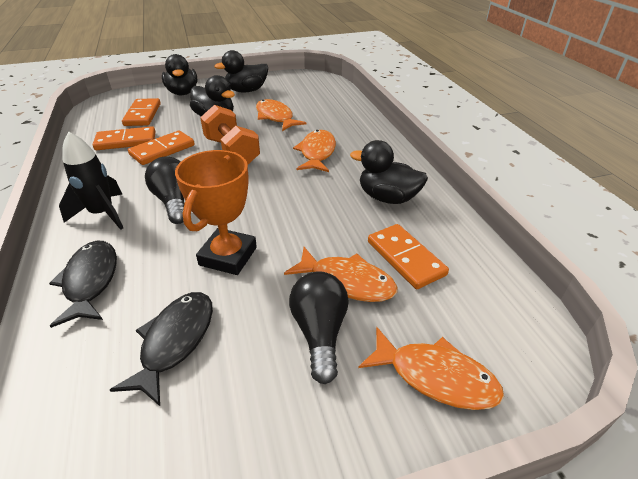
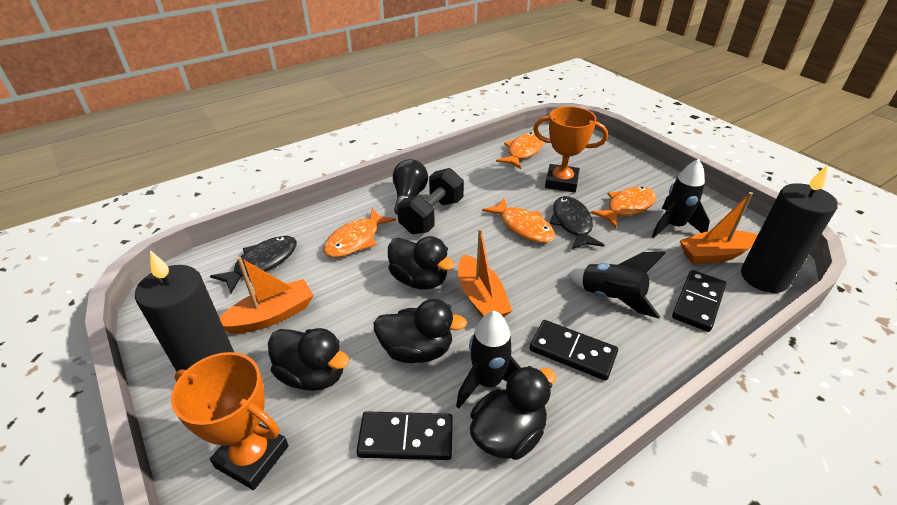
black candle: 0 -> 2
black domino: 0 -> 3
black dumbbell: 0 -> 1
black light bulb: 2 -> 1
black rocket: 1 -> 3
orange boat: 0 -> 3
orange domino: 4 -> 0
orange dumbbell: 1 -> 0
orange trophy: 1 -> 2

